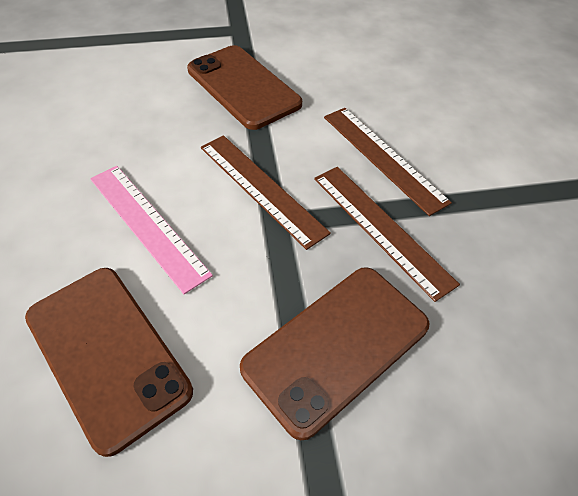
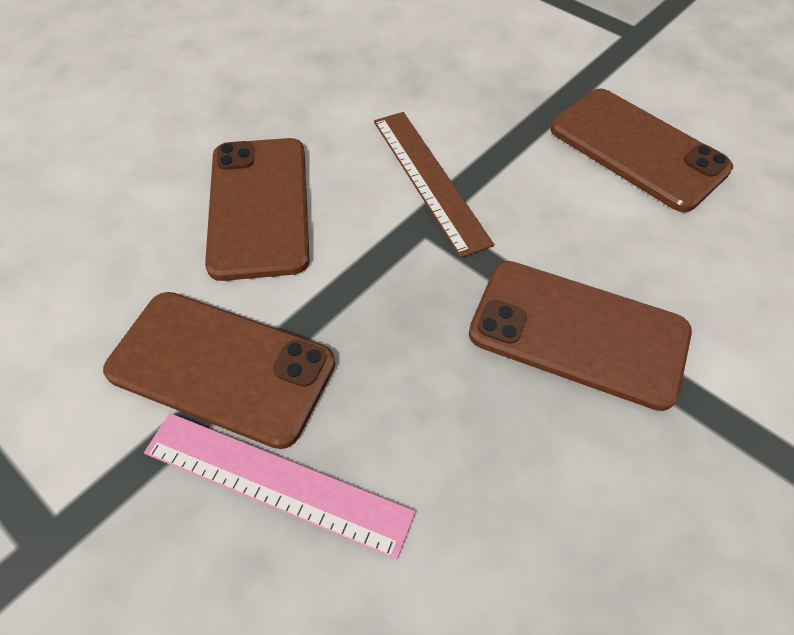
brown phone: 3 -> 4
brown ruler: 3 -> 1

